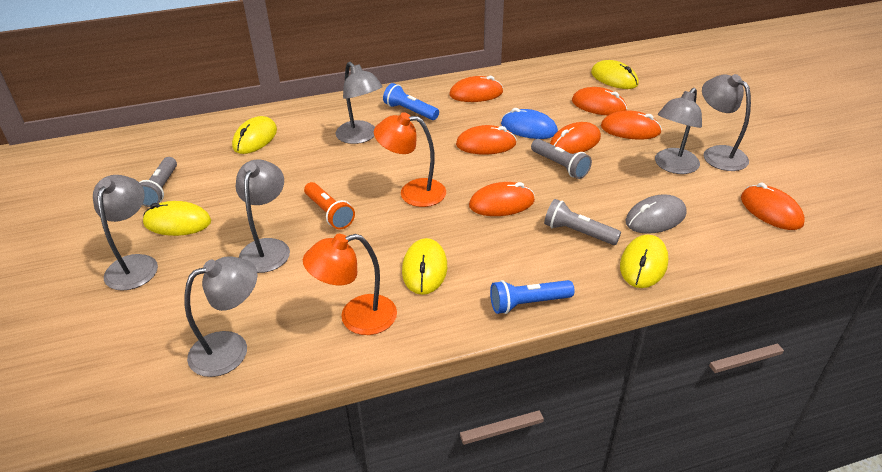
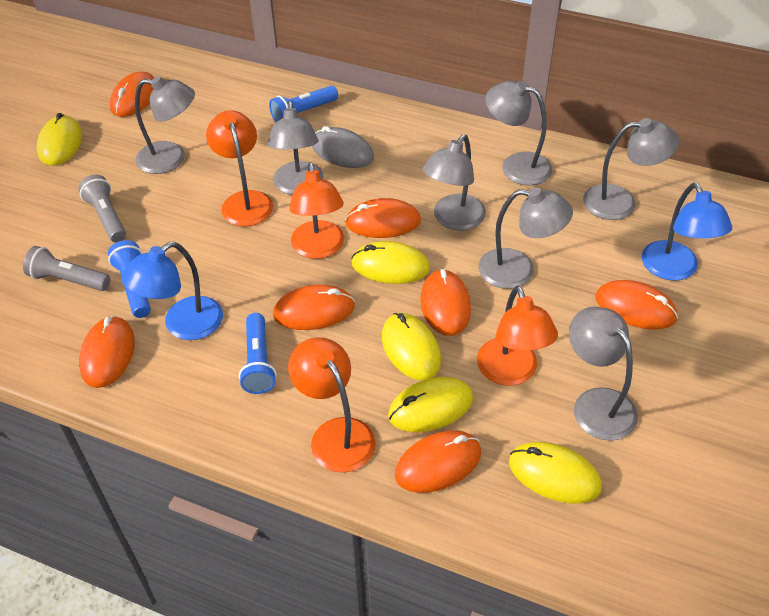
blue flashlight: 2 -> 3
blue lamp: 0 -> 2
blue mouse: 1 -> 0
grey flashlight: 3 -> 2
grey lamp: 6 -> 7
orange flashlight: 1 -> 0
orange lamp: 2 -> 4

